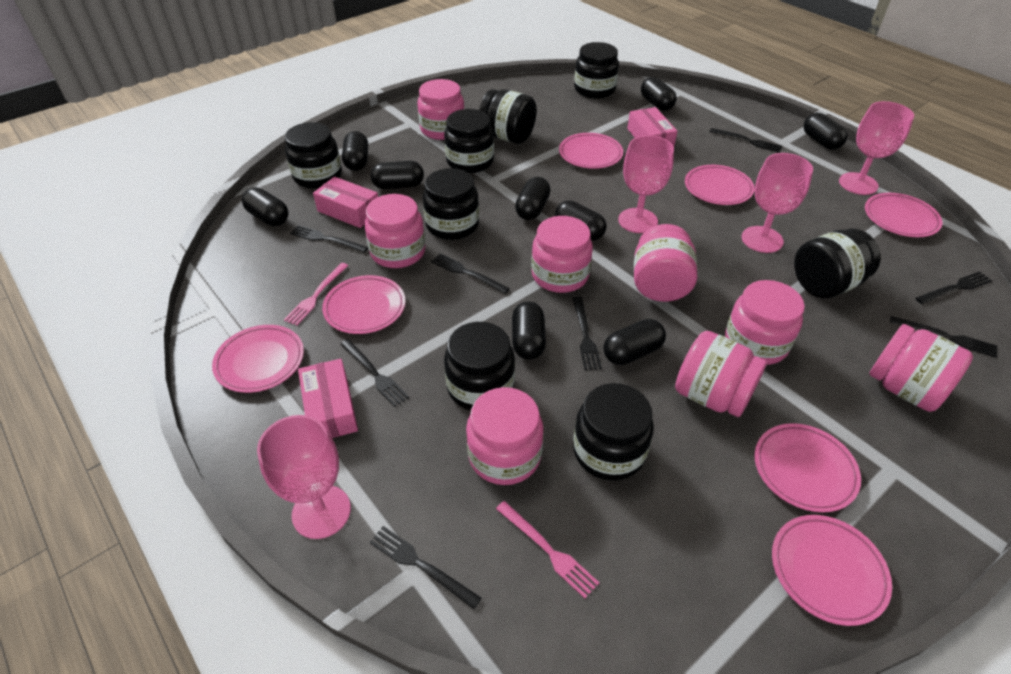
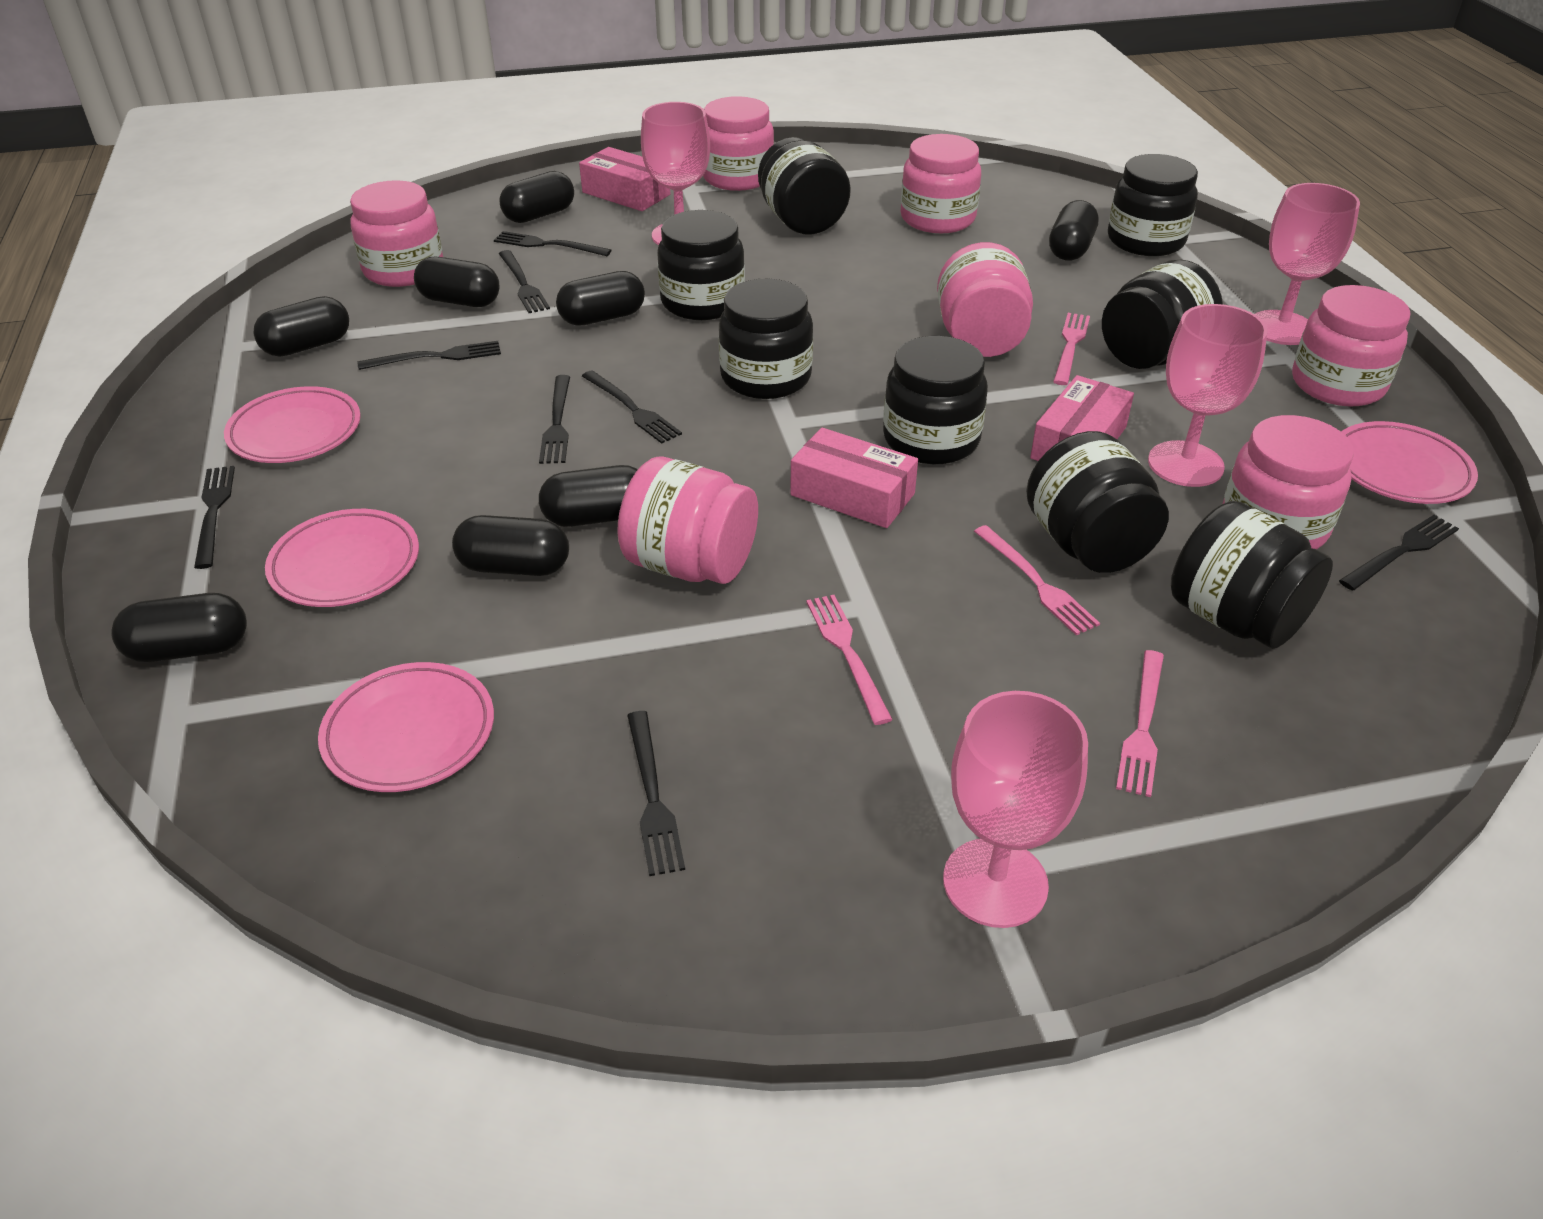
black capsule: 9 -> 8
pink fork: 2 -> 4
pink jar: 8 -> 7
pink plate: 7 -> 4

